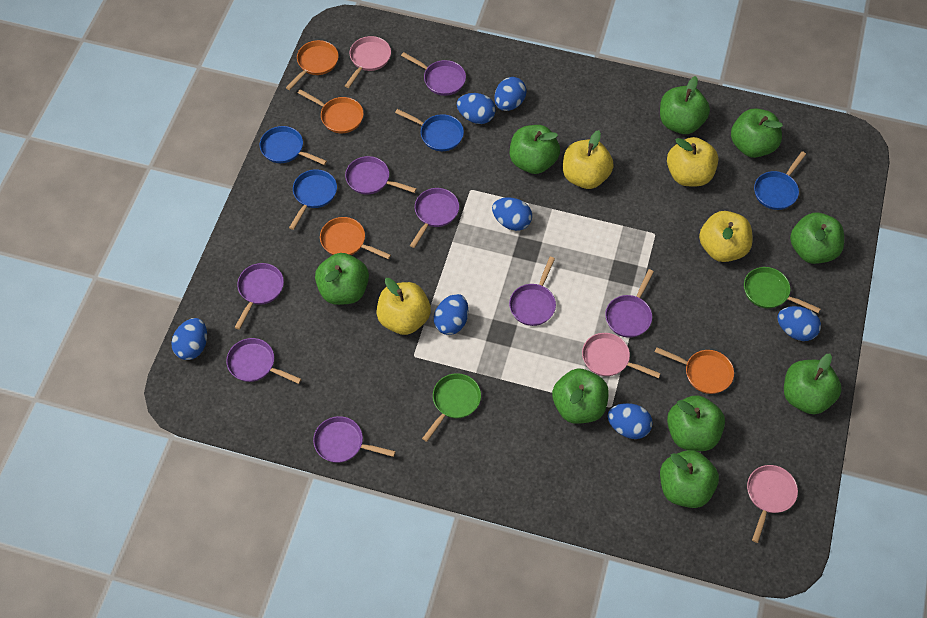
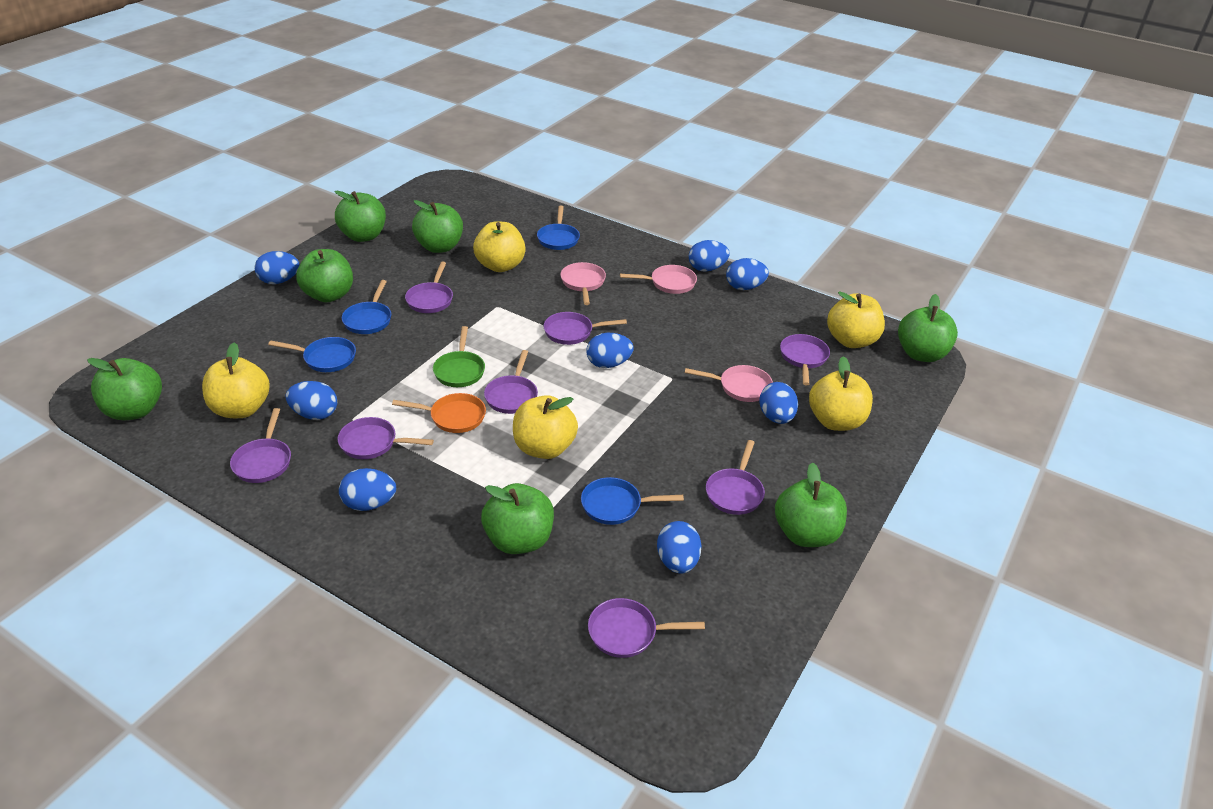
blue egg: 7 -> 8
green apple: 9 -> 7
green pan: 2 -> 1
orange pan: 4 -> 1
yellow apple: 4 -> 5

